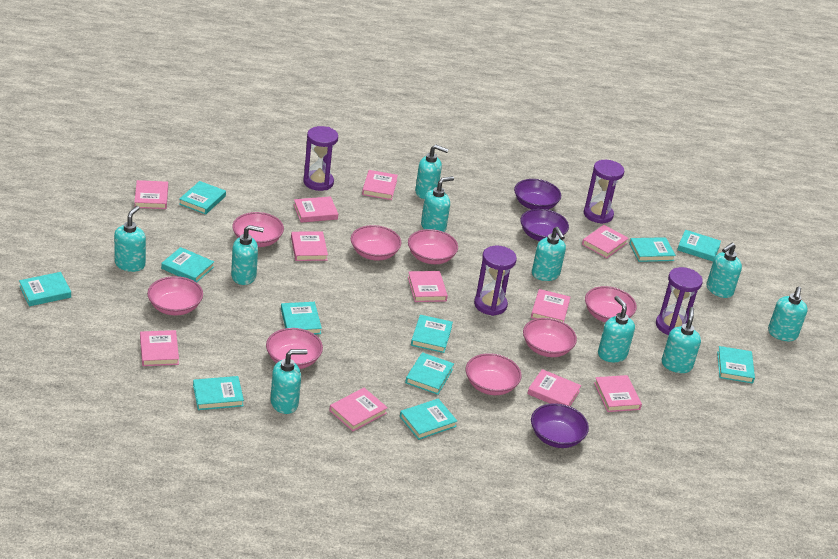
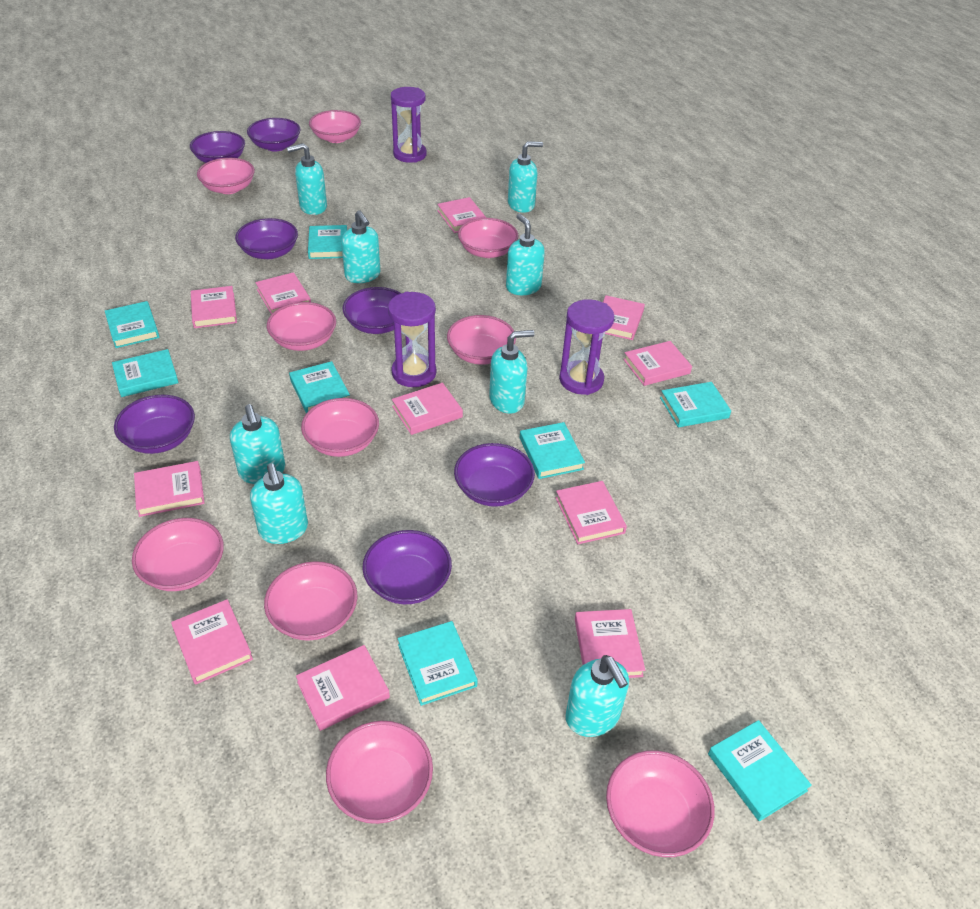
pink bowl: 8 -> 10
purple bowl: 3 -> 7
purple hourglass: 4 -> 3
turquoise book: 11 -> 8
turquoise soap dispenser: 10 -> 8

